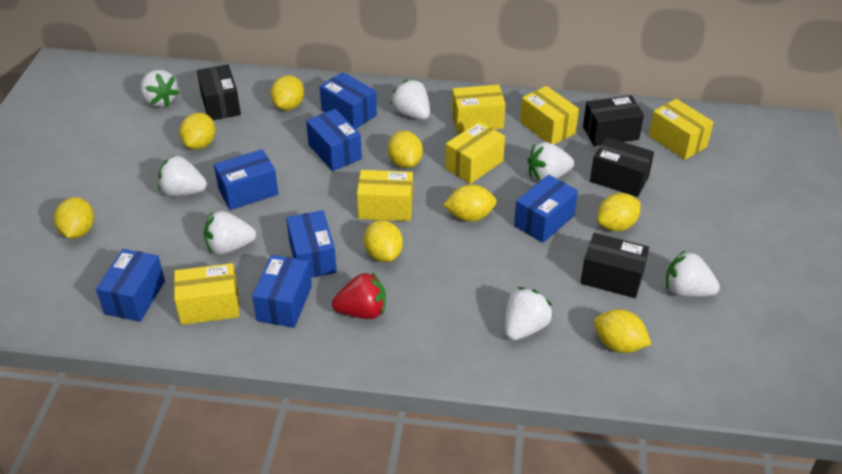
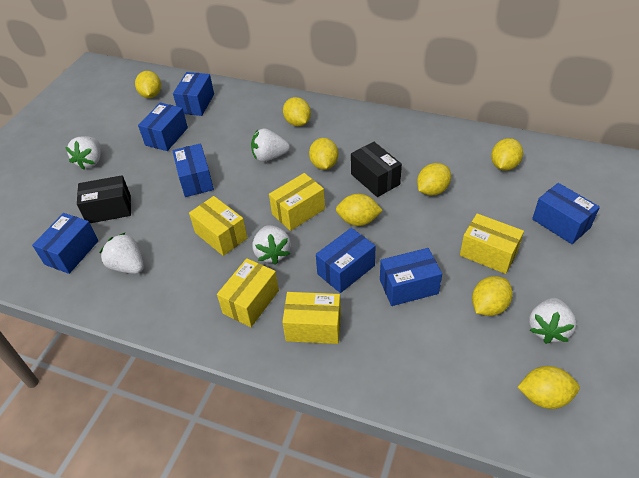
black box: 4 -> 2
red strawberry: 1 -> 0
white strawberry: 7 -> 5
yellow box: 6 -> 5

